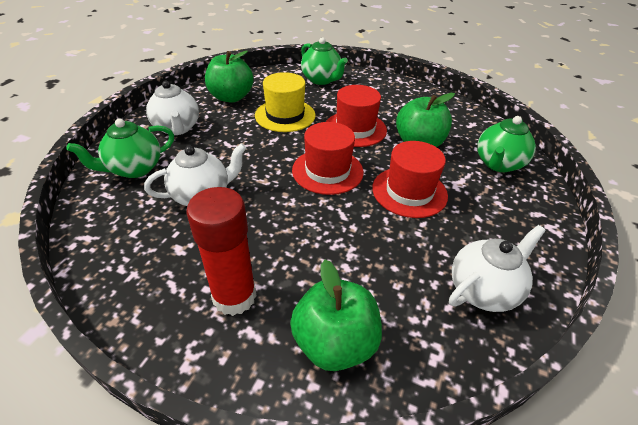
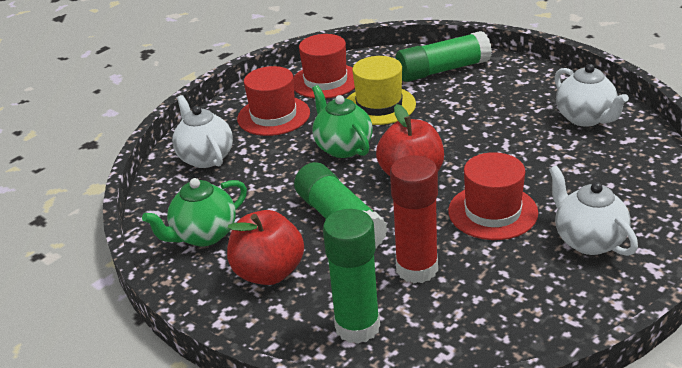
green apple: 3 -> 0
green glue stick: 0 -> 3
green teapot: 3 -> 2
red apple: 0 -> 2

